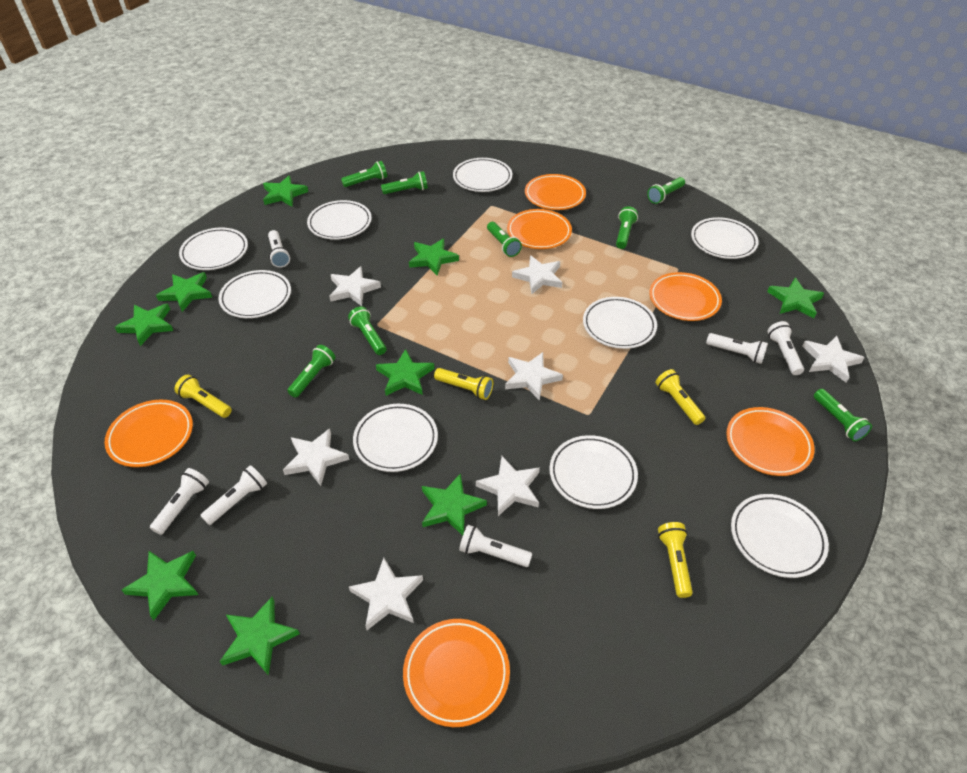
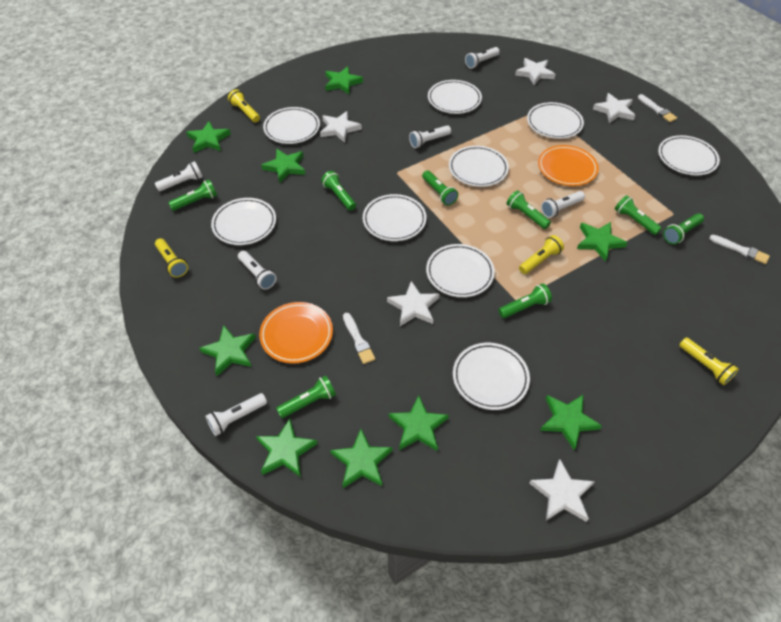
orange plate: 6 -> 2
white brush: 0 -> 3
white star: 7 -> 5

